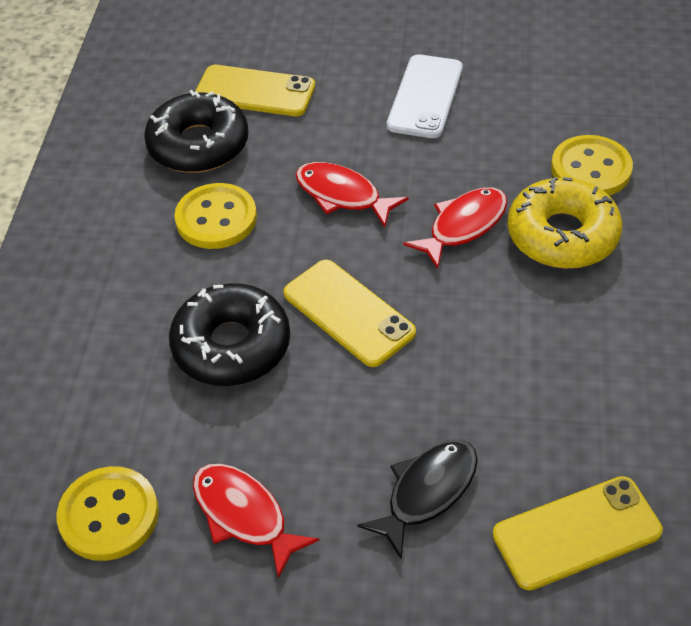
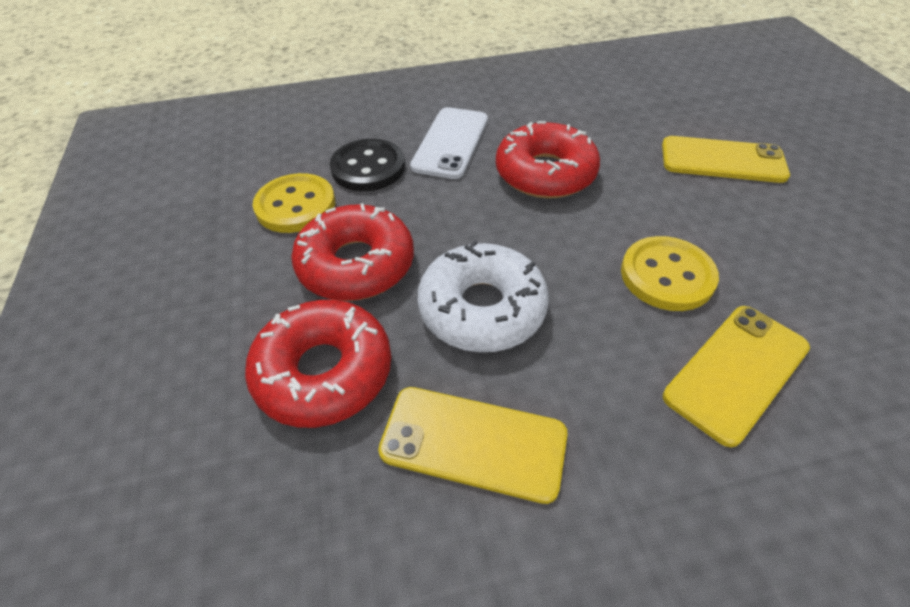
black button: 0 -> 1
black donut: 2 -> 0
black fish: 1 -> 0
red donut: 0 -> 3
red fish: 3 -> 0
white donut: 0 -> 1
yellow button: 3 -> 2
yellow donut: 1 -> 0

